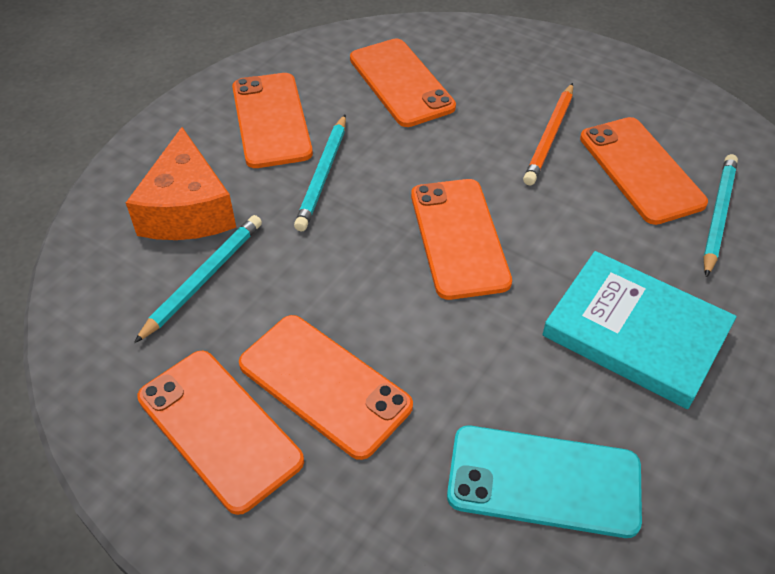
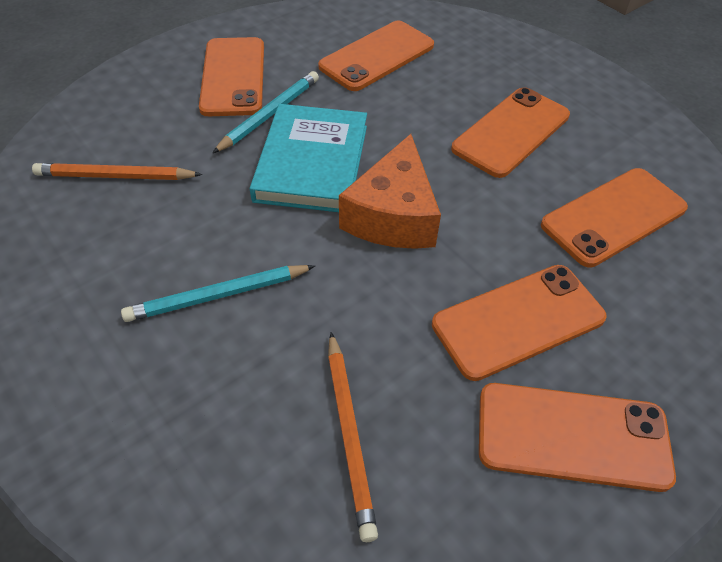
orange pencil: 1 -> 2
turquoise pencil: 3 -> 2
turquoise phone: 1 -> 0

